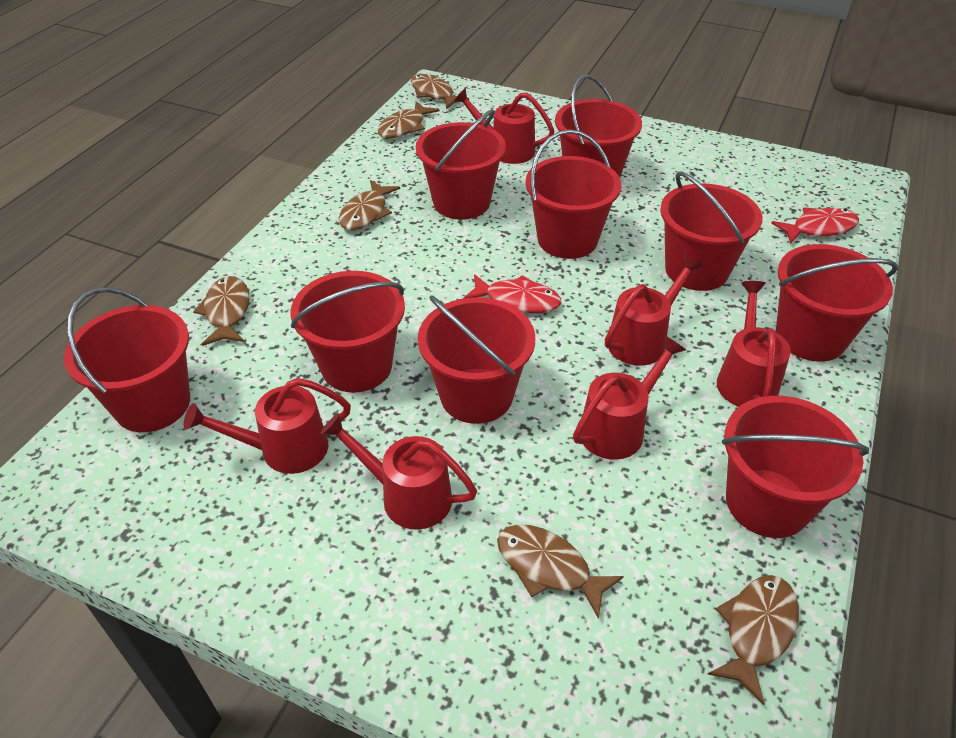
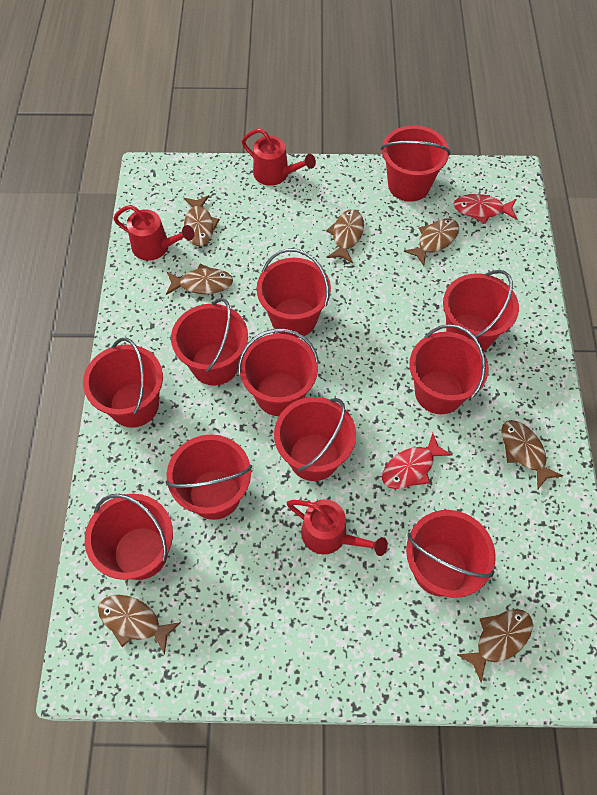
brown fish: 6 -> 7
red bucket: 9 -> 11
red watering can: 6 -> 3

